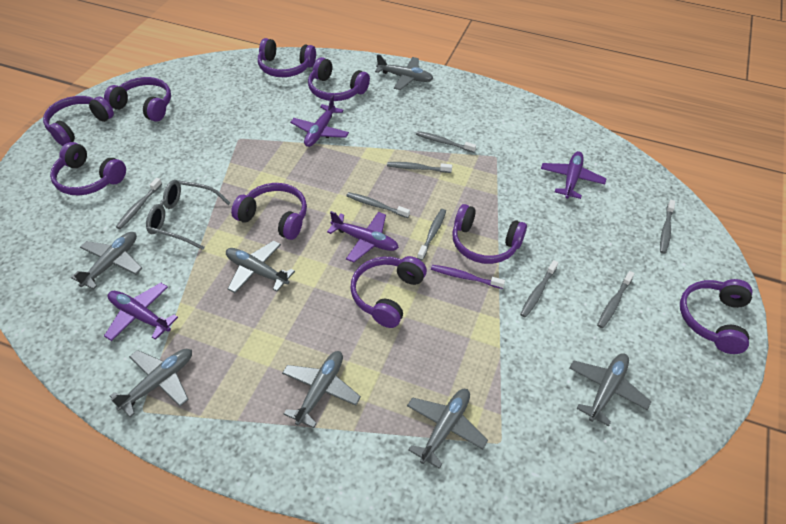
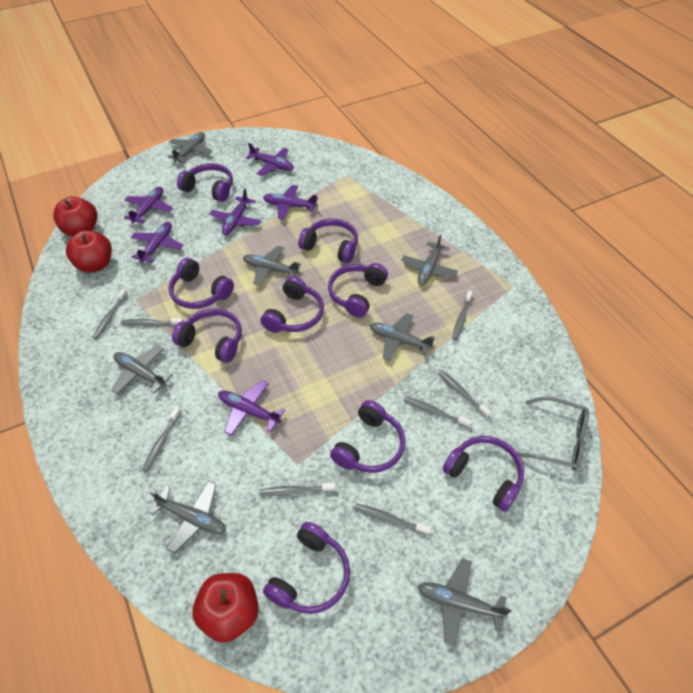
purple plane: 4 -> 6
purple toothbrush: 1 -> 0
red apple: 0 -> 3

